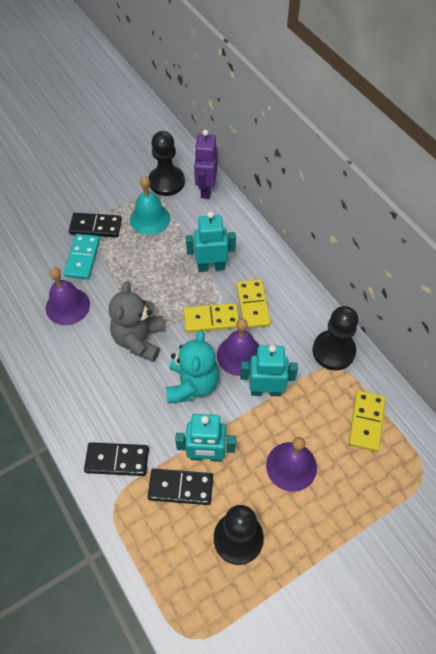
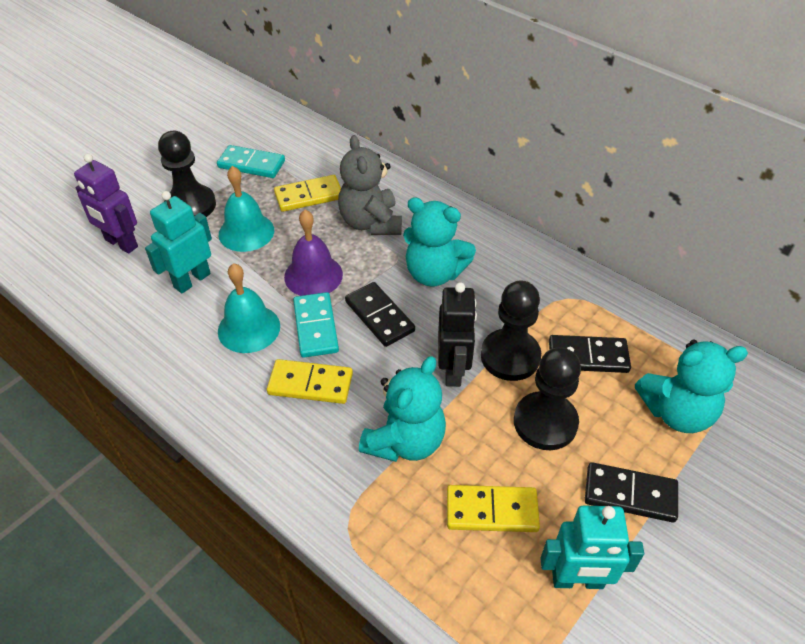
black robot: 0 -> 1
purple bell: 3 -> 1
turquoise bell: 1 -> 2
turquoise domino: 1 -> 2
turquoise robot: 3 -> 2
turquoise teddy bear: 1 -> 3

